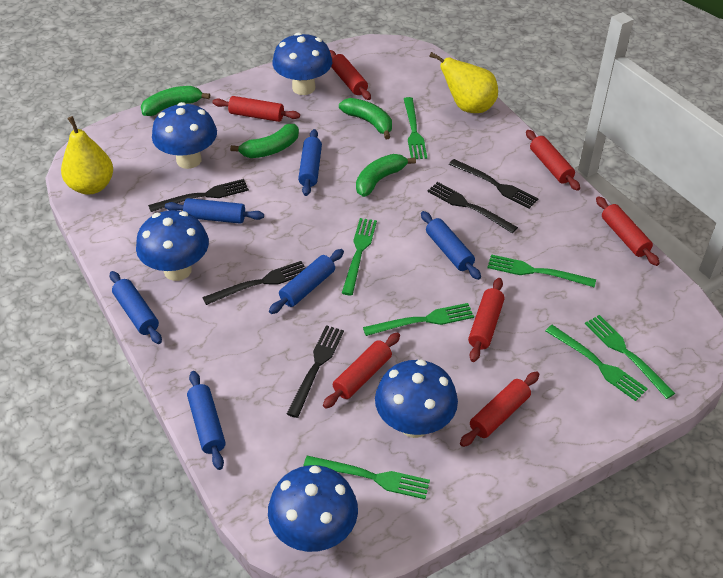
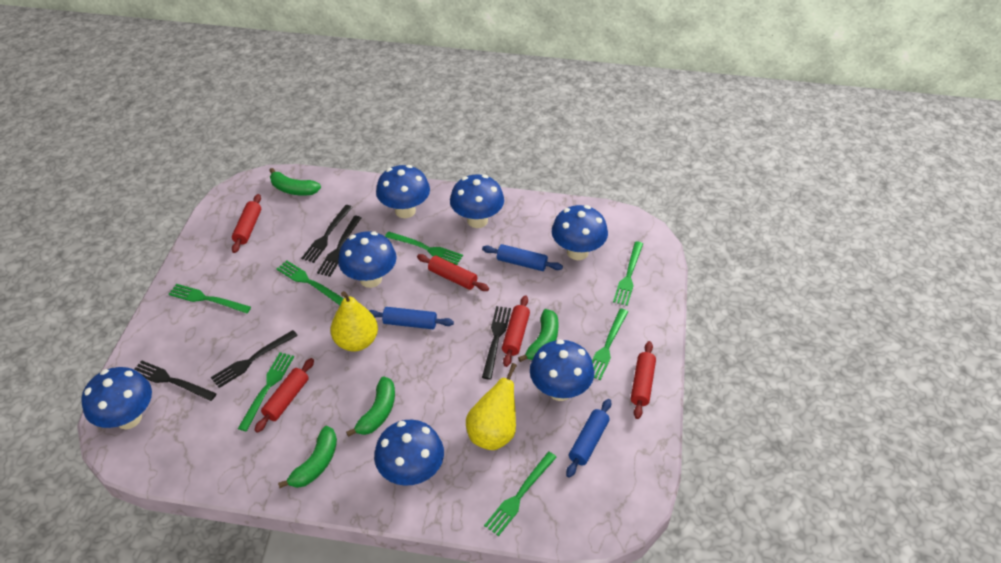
blue mushroom: 5 -> 7
blue rolling pin: 6 -> 3
red rolling pin: 7 -> 5

